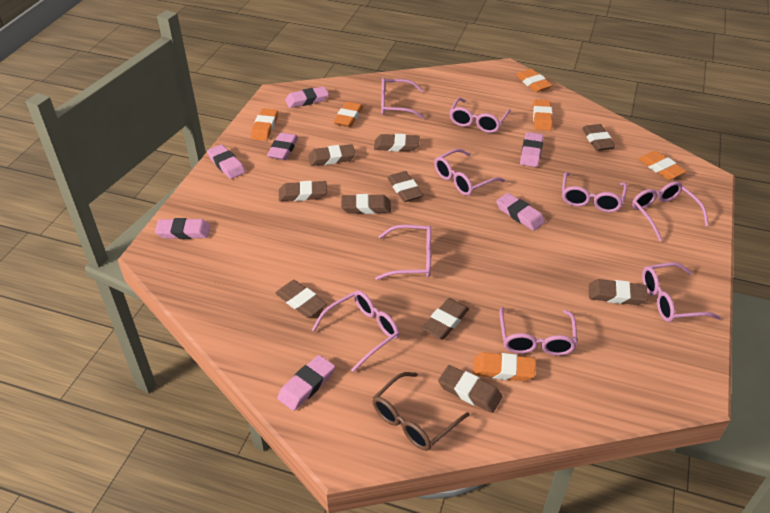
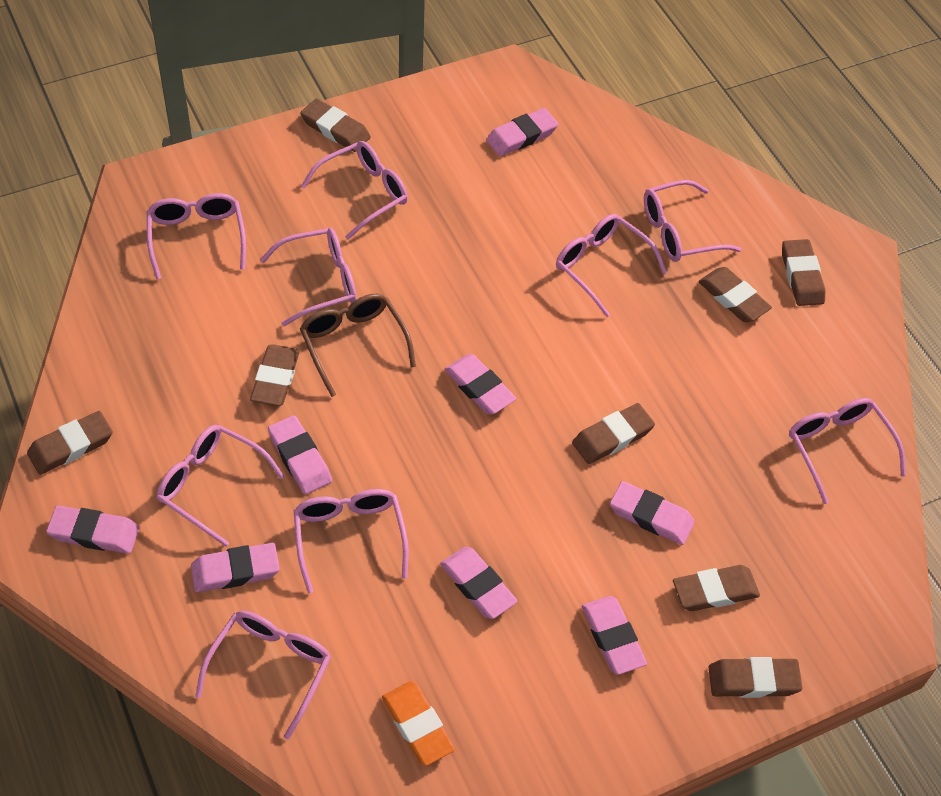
brown eraser: 10 -> 8
orange eraser: 6 -> 1
pink eraser: 7 -> 8

